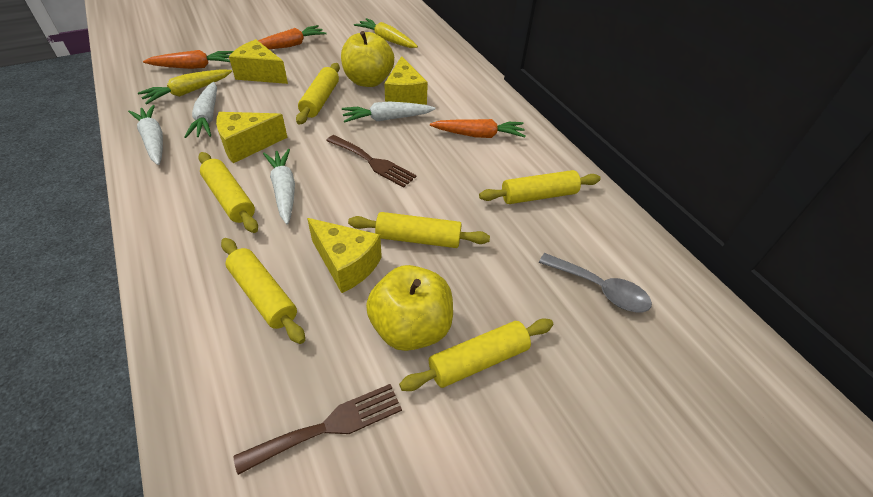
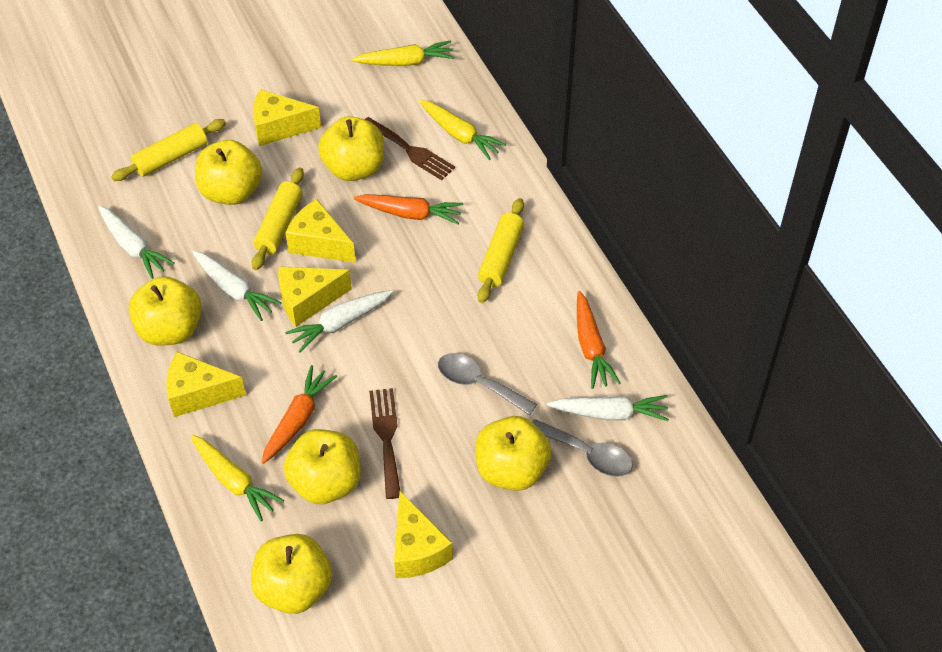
grey spoon: 1 -> 2
yellow apple: 2 -> 6
yellow carrot: 2 -> 3
yellow cheese: 4 -> 5
yellow rolling pin: 6 -> 3

